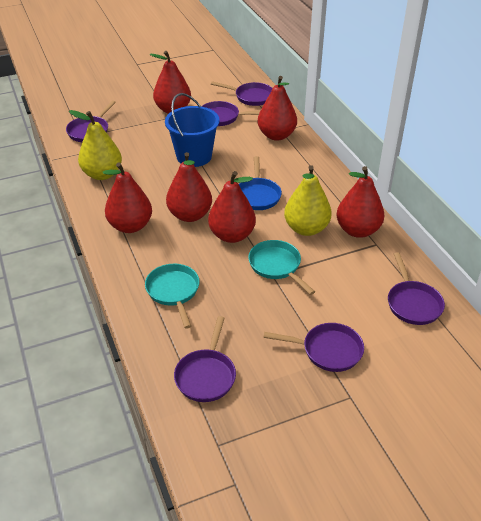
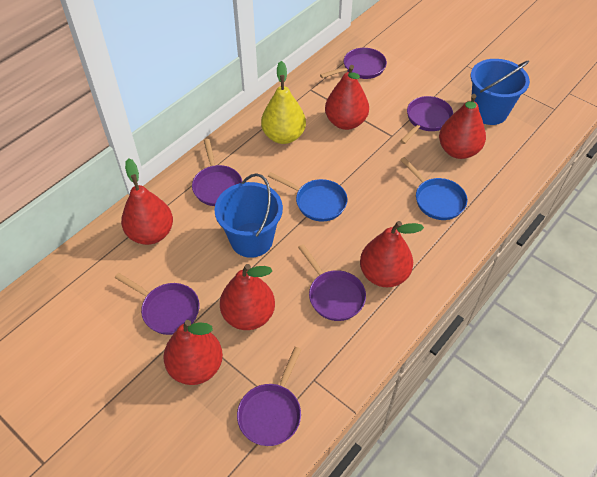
blue bucket: 1 -> 2
blue pan: 1 -> 2
turquoise pan: 2 -> 0
yellow pear: 2 -> 1

